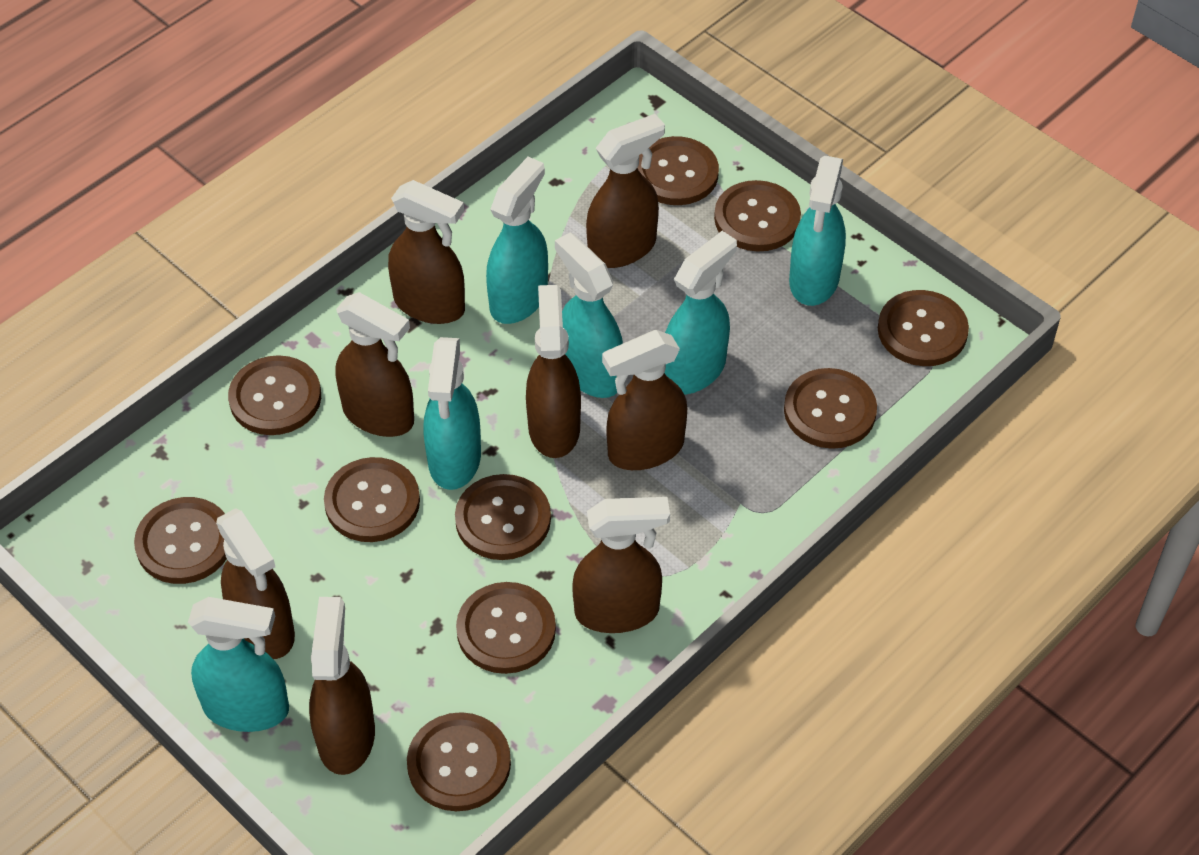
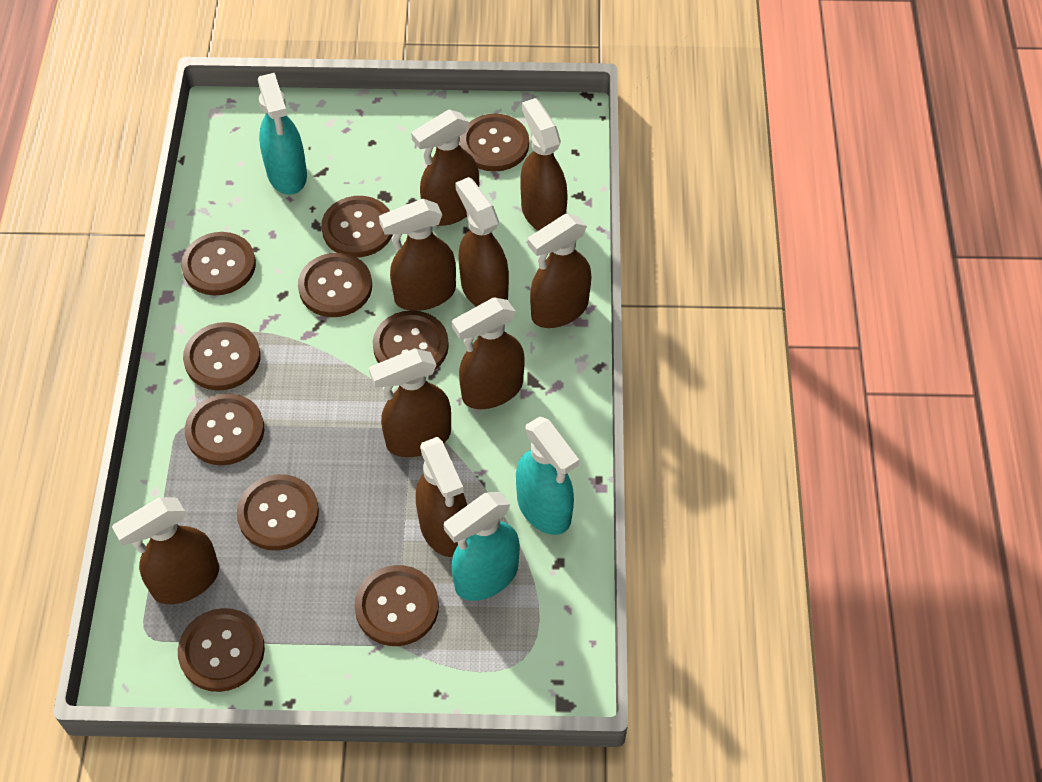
brown spray bottle: 8 -> 9
turquoise spray bottle: 6 -> 3

